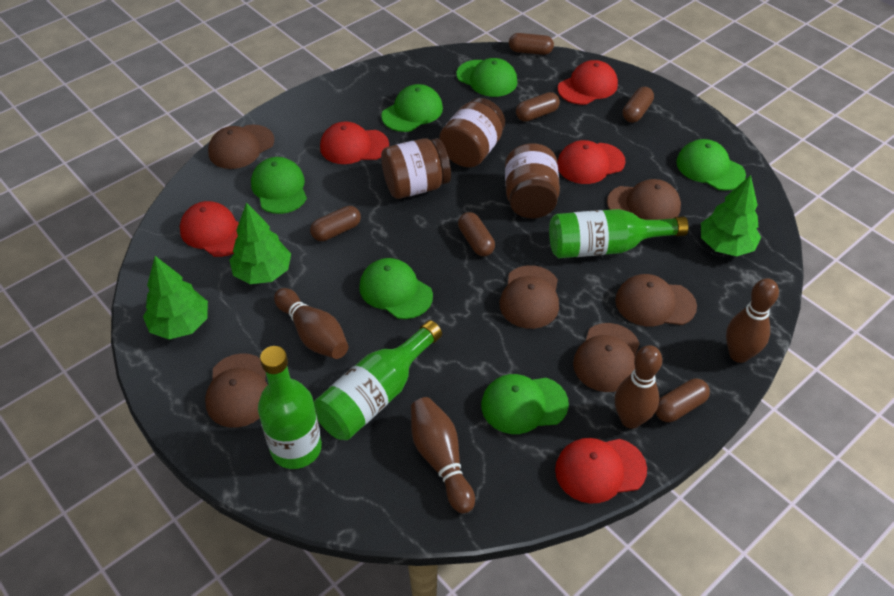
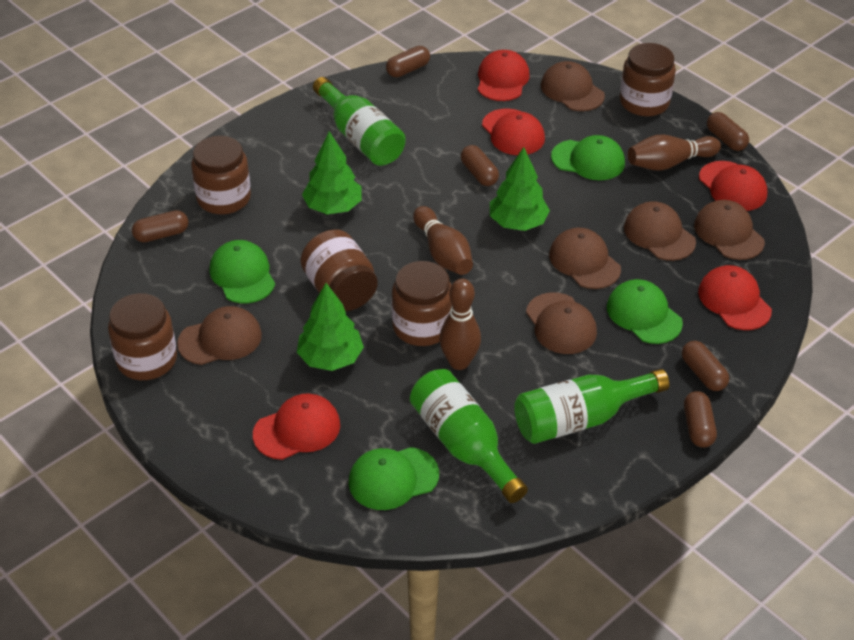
brown bowling pin: 4 -> 3
brown jar: 3 -> 5
green cap: 6 -> 4

